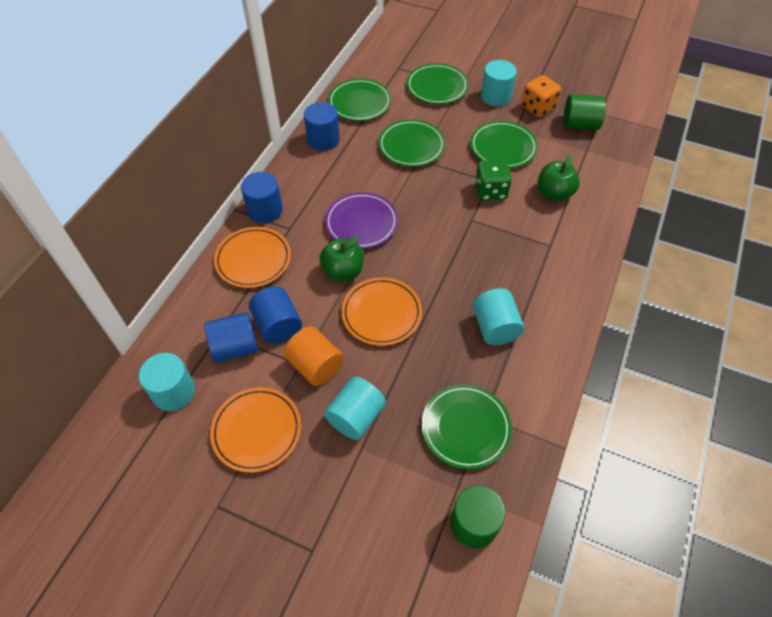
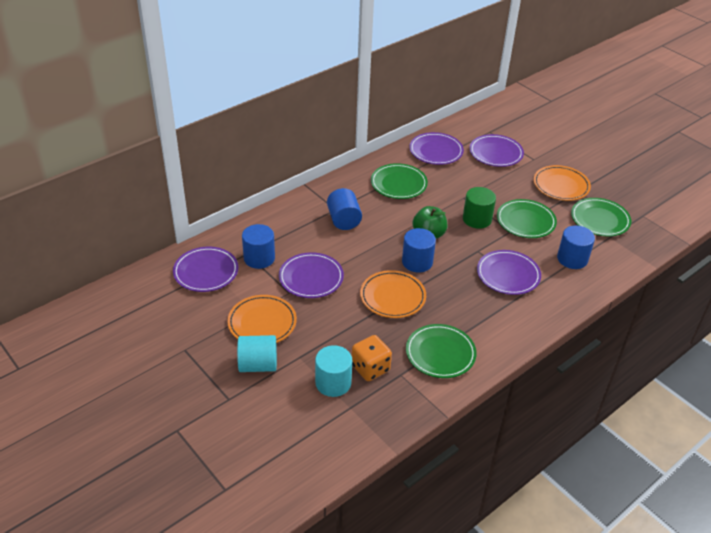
green apple: 2 -> 1
green cylinder: 2 -> 1
green dice: 1 -> 0
green plate: 5 -> 4
orange cylinder: 1 -> 0
purple plate: 1 -> 5
turquoise cylinder: 4 -> 2

